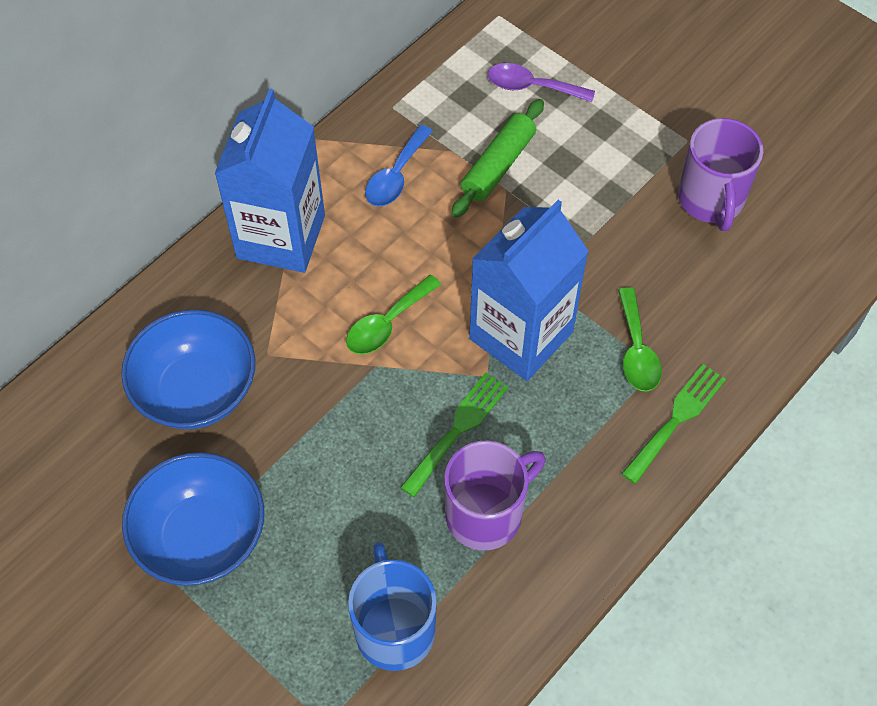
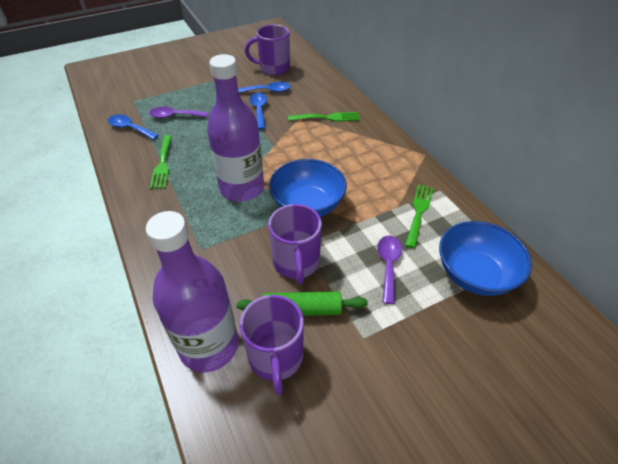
blue carton: 2 -> 0
blue mug: 1 -> 0
blue spoon: 1 -> 3
green fork: 2 -> 3
green spoon: 2 -> 0
purple bottle: 0 -> 2
purple mug: 2 -> 3
purple spoon: 1 -> 2

